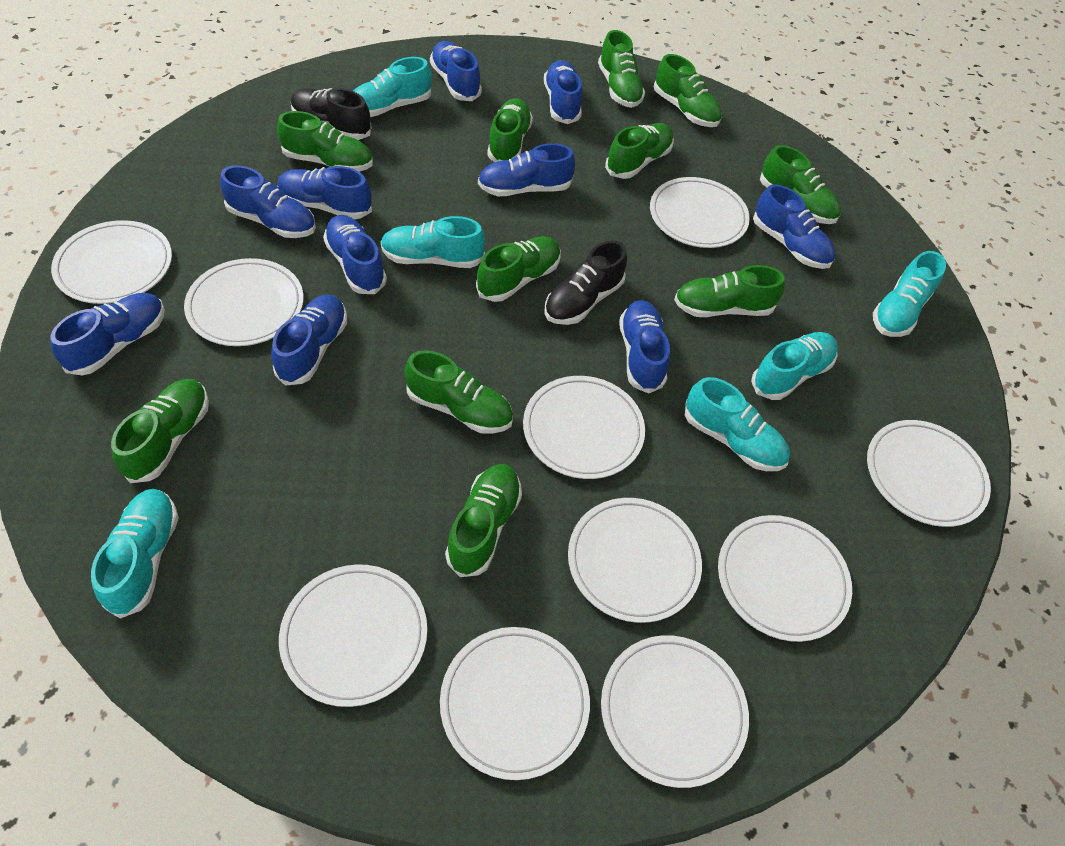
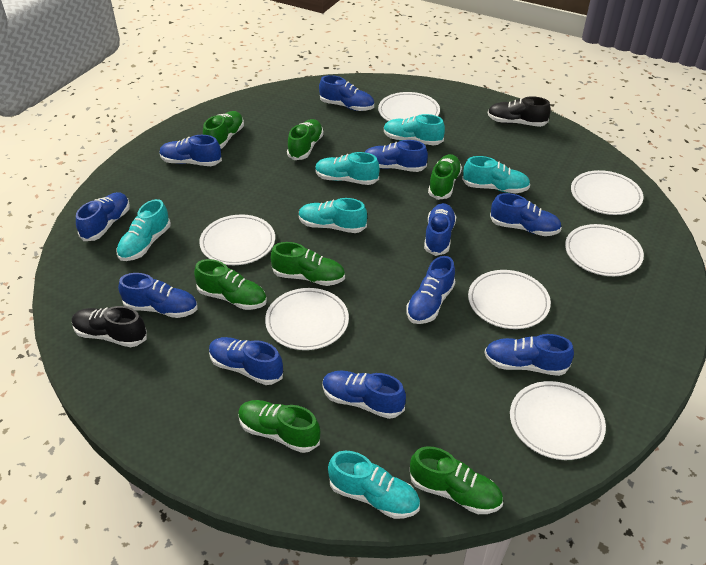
blue shoe: 10 -> 11
green shoe: 11 -> 7
white plate: 10 -> 7

